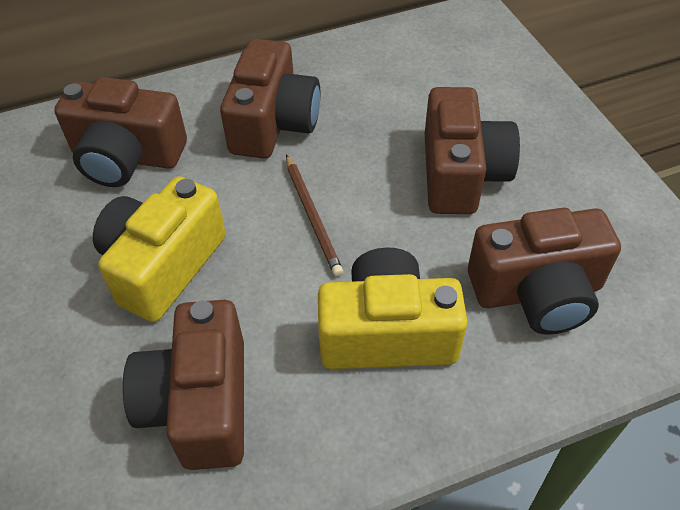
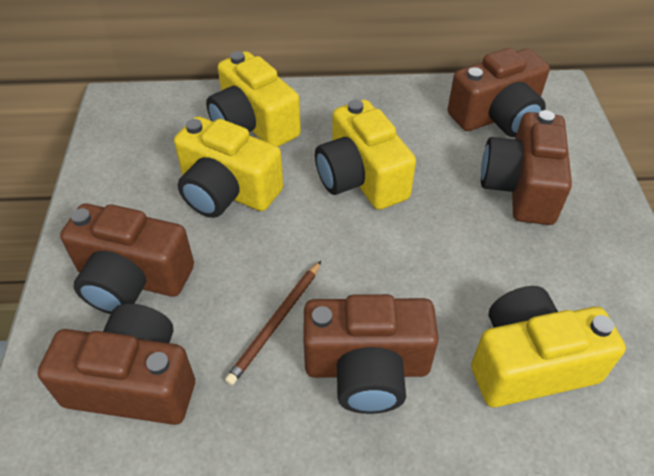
yellow camera: 2 -> 4

